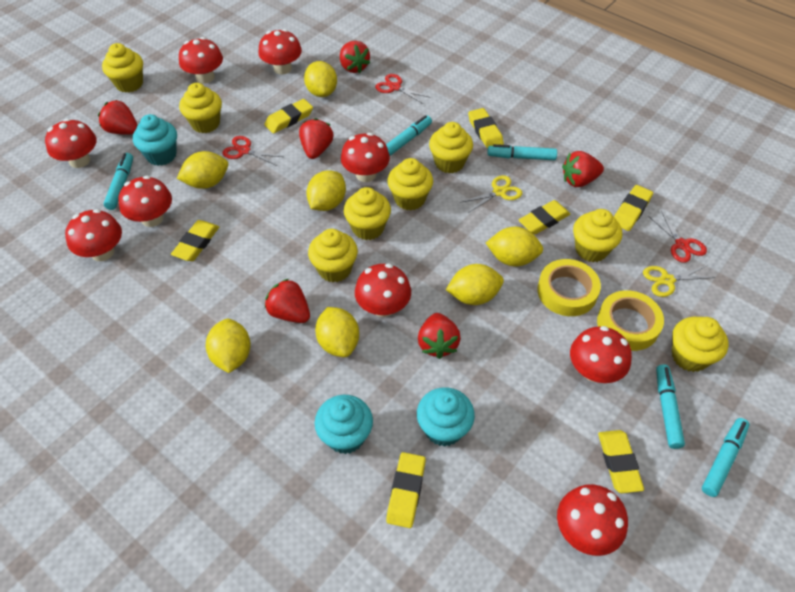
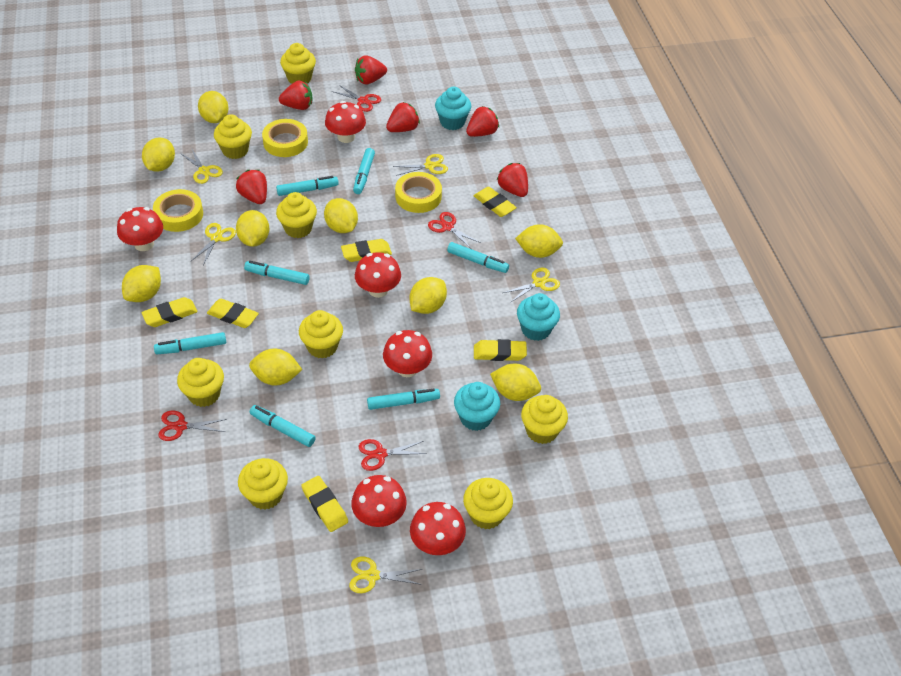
red mushroom: 9 -> 6
red scissors: 3 -> 4
turquoise marker: 5 -> 7
yellow eraser: 7 -> 6
yellow lemon: 7 -> 9
yellow scissors: 2 -> 5
yellow tape: 2 -> 3

